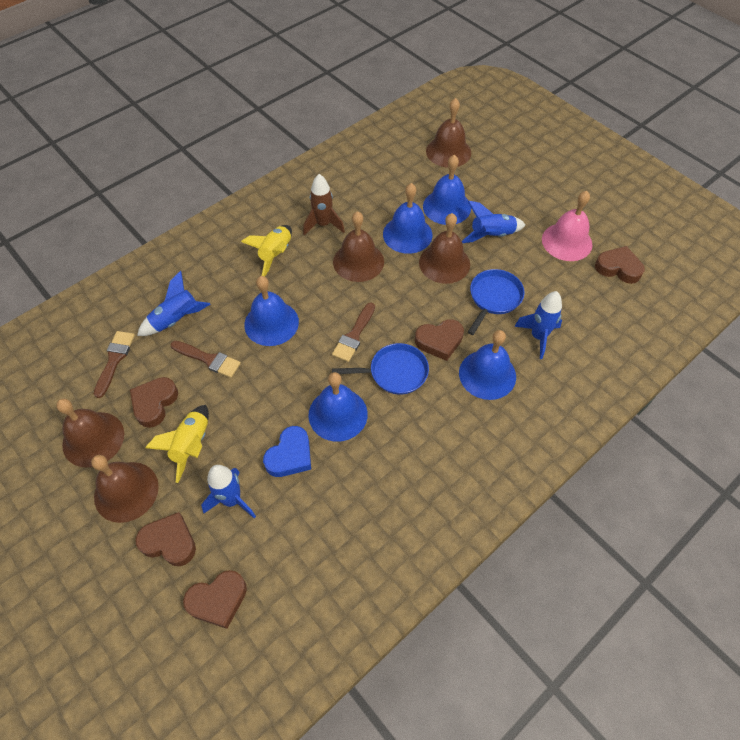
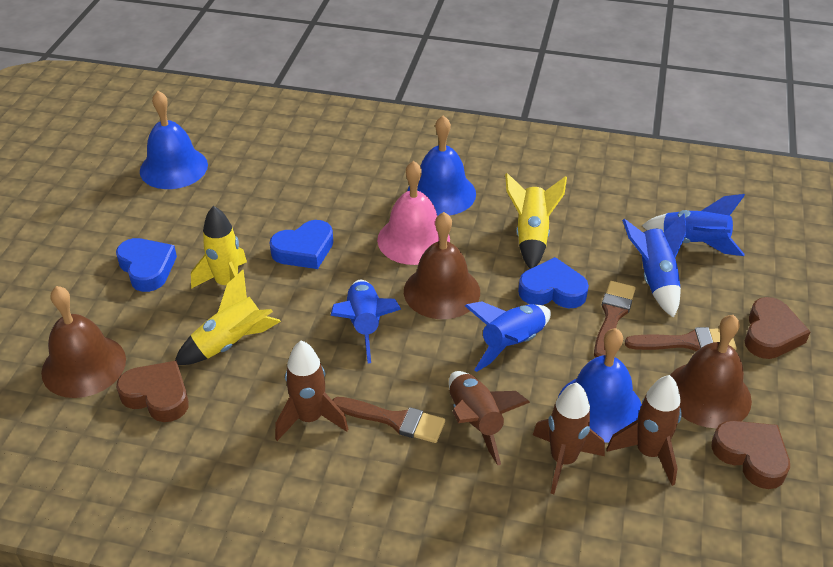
blue bell: 5 -> 3
blue heart: 1 -> 3
blue pan: 2 -> 0
brown bell: 5 -> 3
brown heart: 5 -> 3
brown rocket: 1 -> 4
yellow rocket: 2 -> 3

